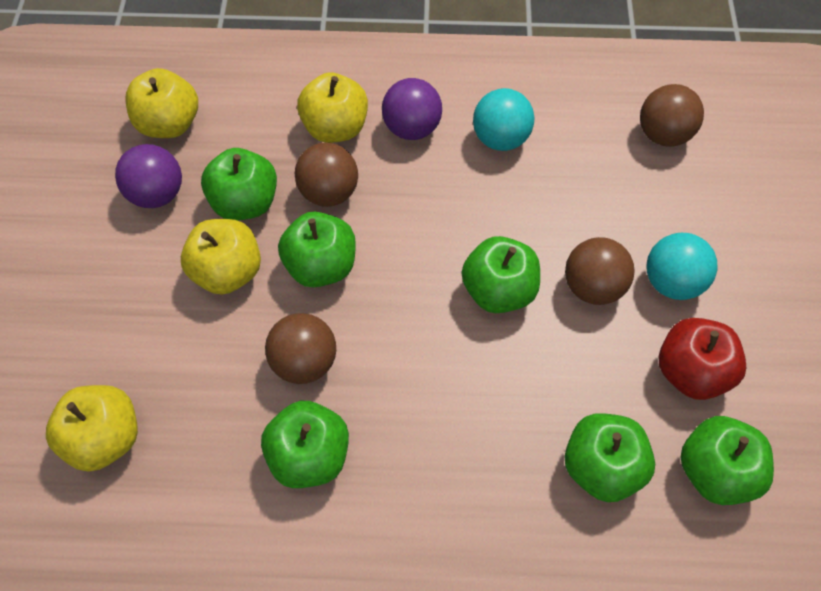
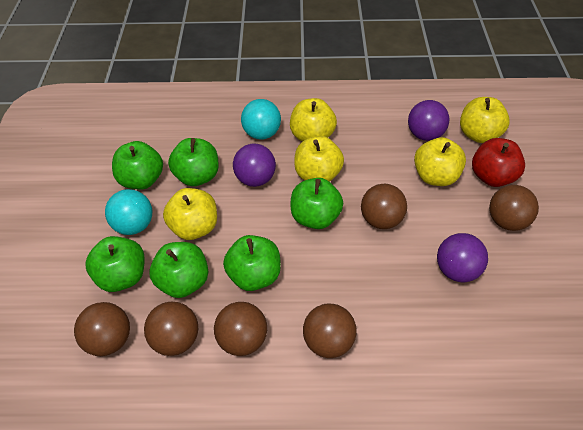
brown ball: 4 -> 6
purple ball: 2 -> 3
yellow apple: 4 -> 5

